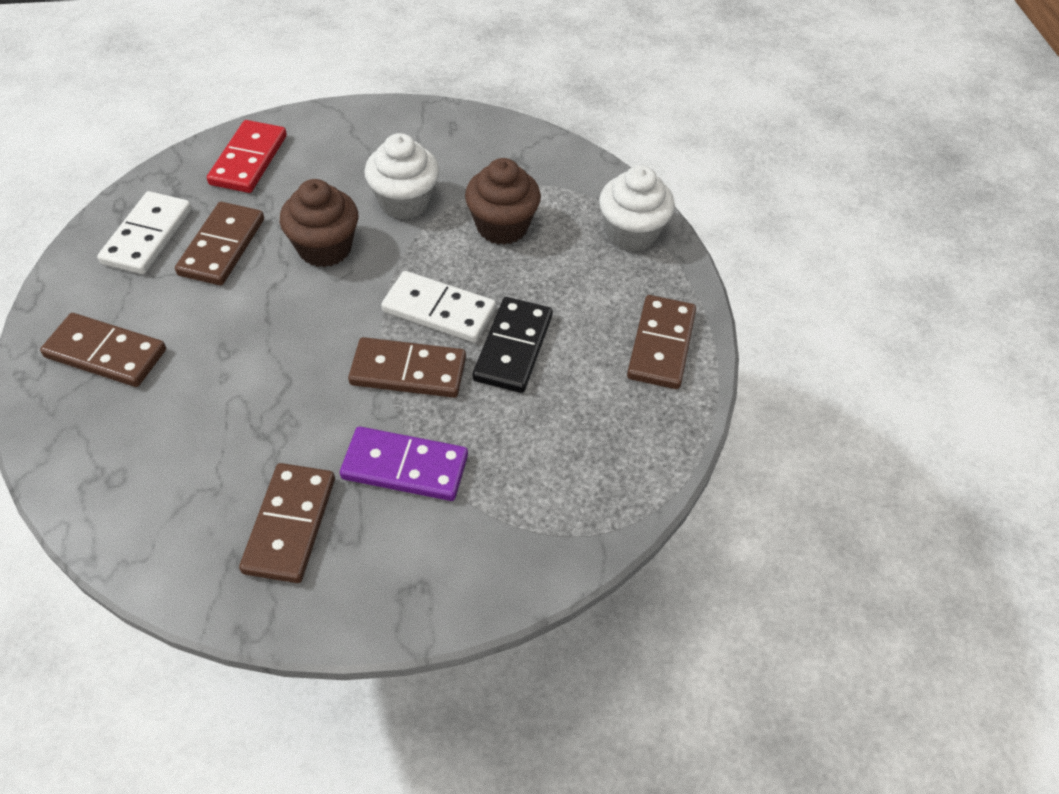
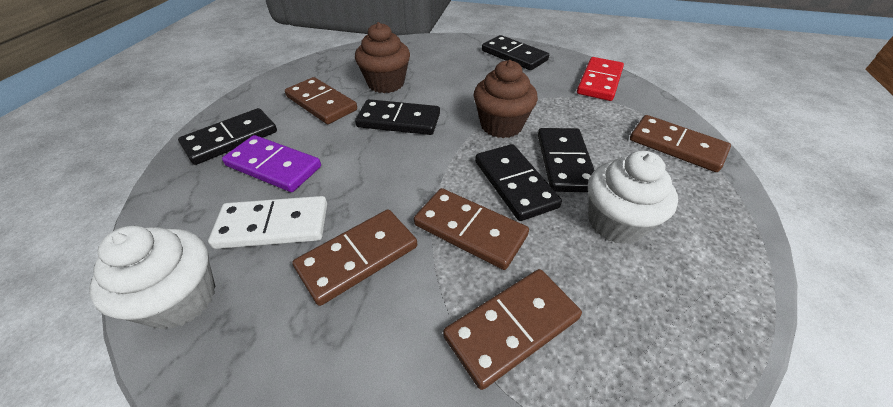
black domino: 1 -> 5
white domino: 2 -> 1

